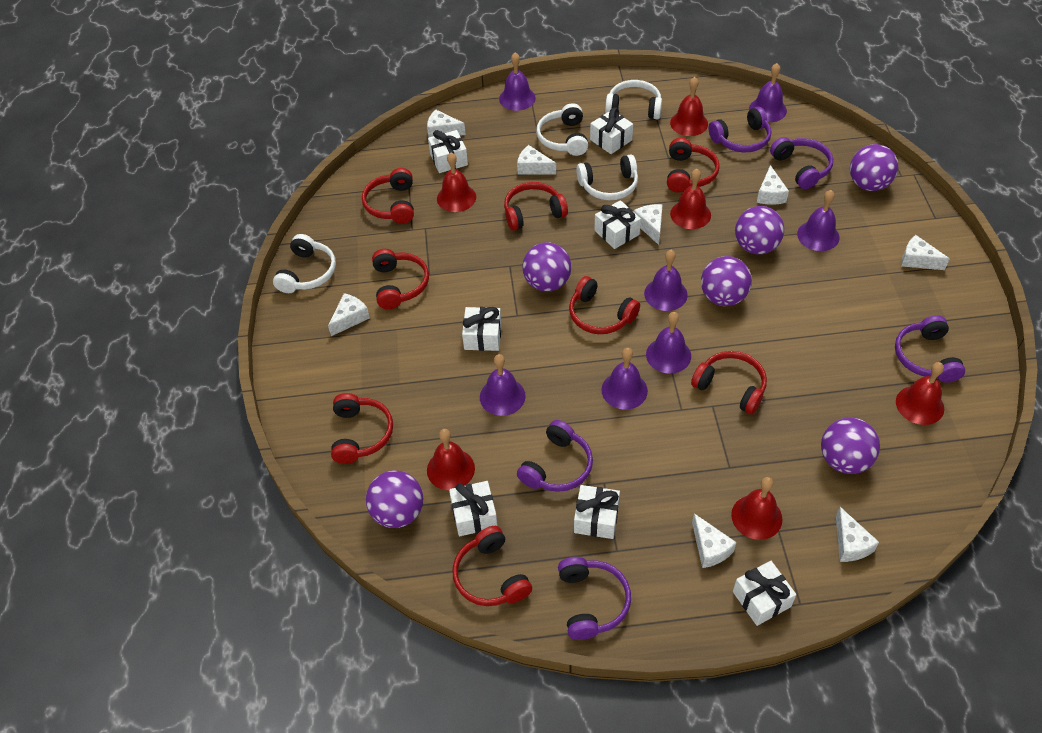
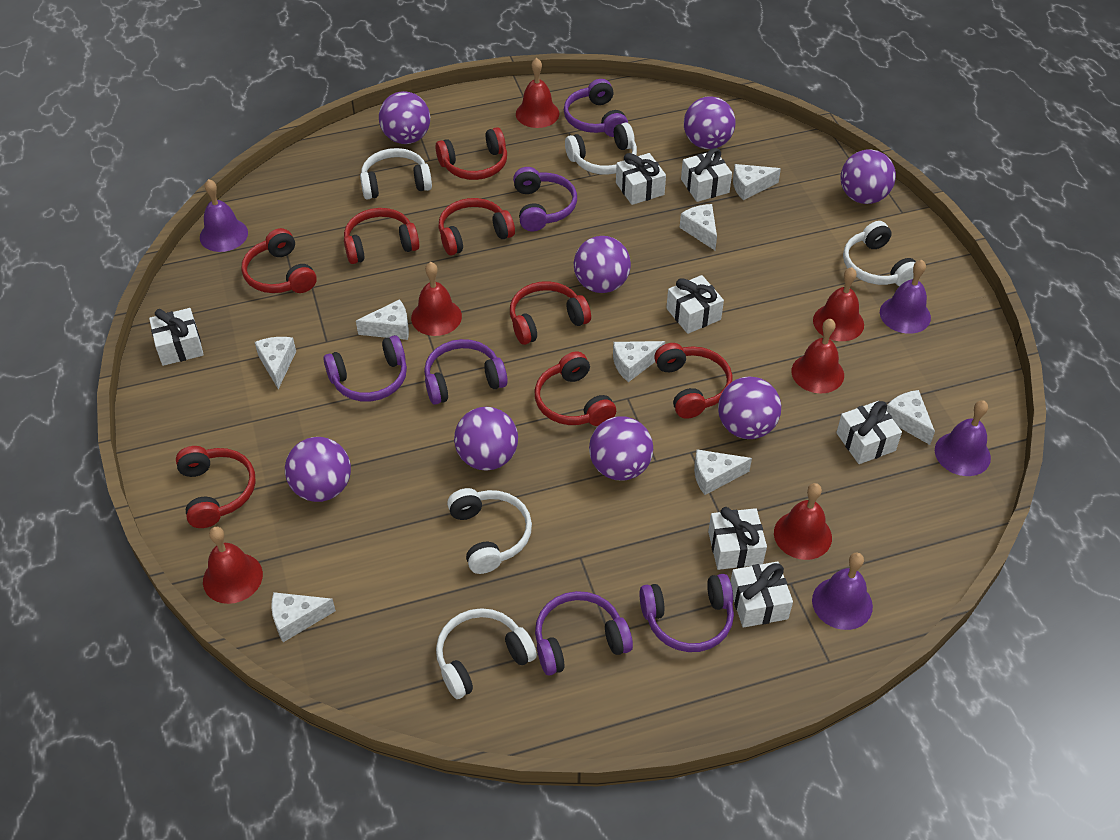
purple ball: 6 -> 8
purple bell: 7 -> 4
purple headphones: 5 -> 6
white headphones: 4 -> 5

